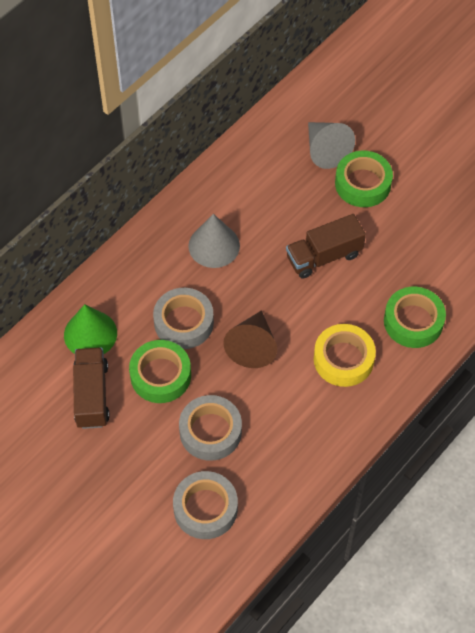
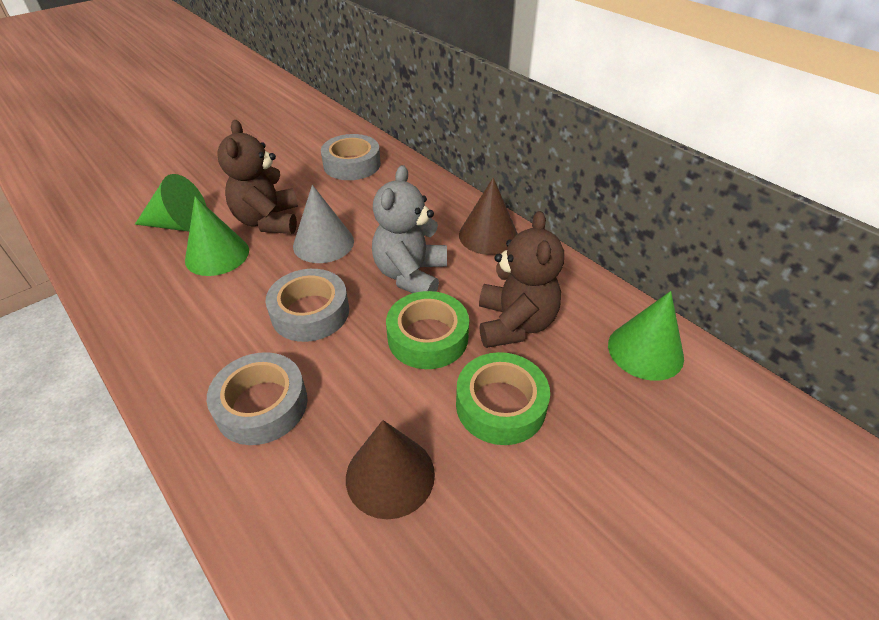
brown cone: 1 -> 2
brown teddy bear: 0 -> 2
brown truck: 2 -> 0
green cone: 1 -> 3
green tape: 3 -> 2
grey cone: 2 -> 1
grey teddy bear: 0 -> 1
yellow tape: 1 -> 0

